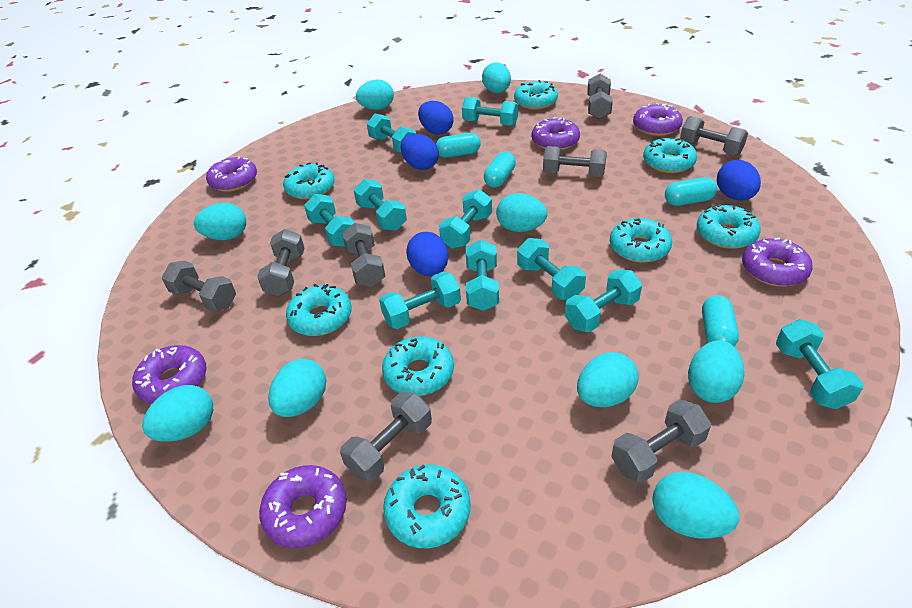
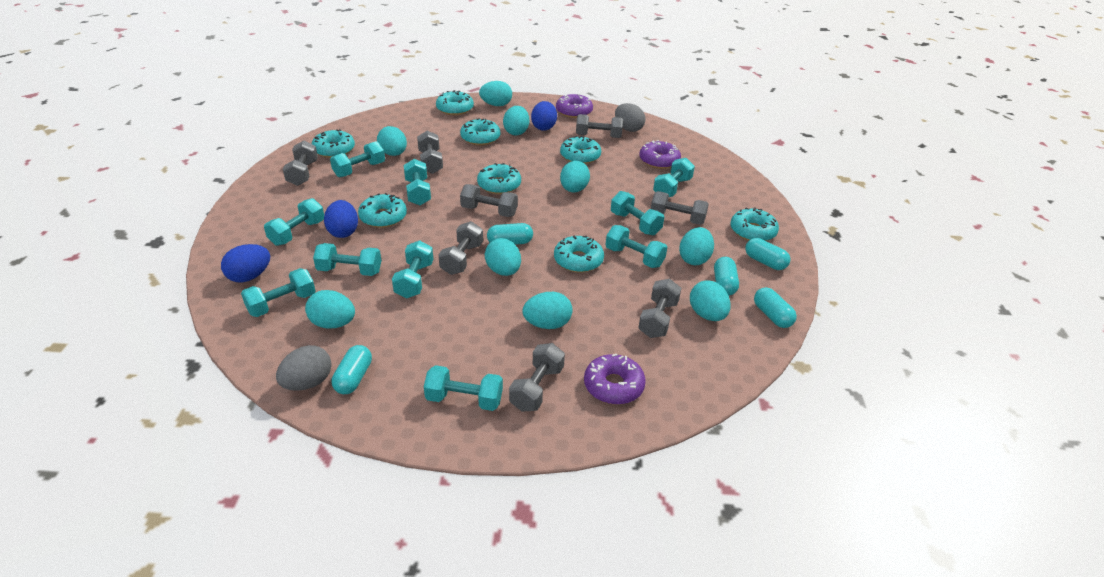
blue egg: 4 -> 3
grey egg: 0 -> 2
purple donut: 6 -> 3
turquoise capsule: 4 -> 5

